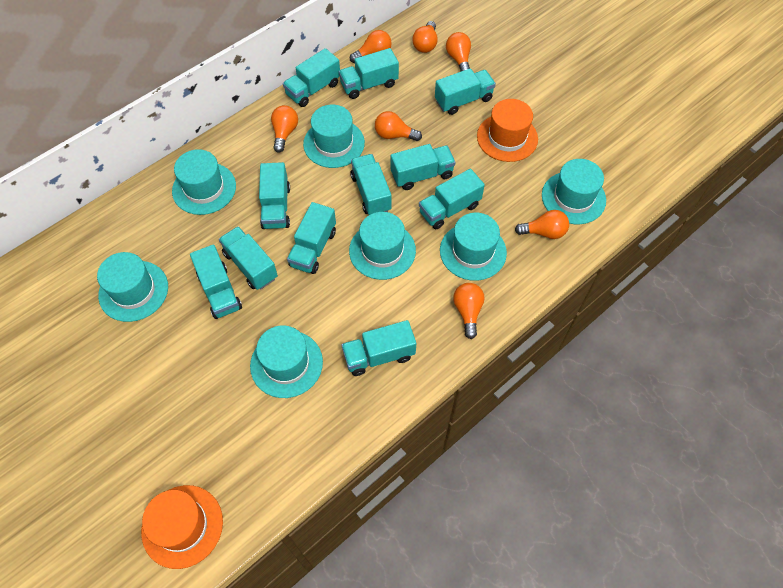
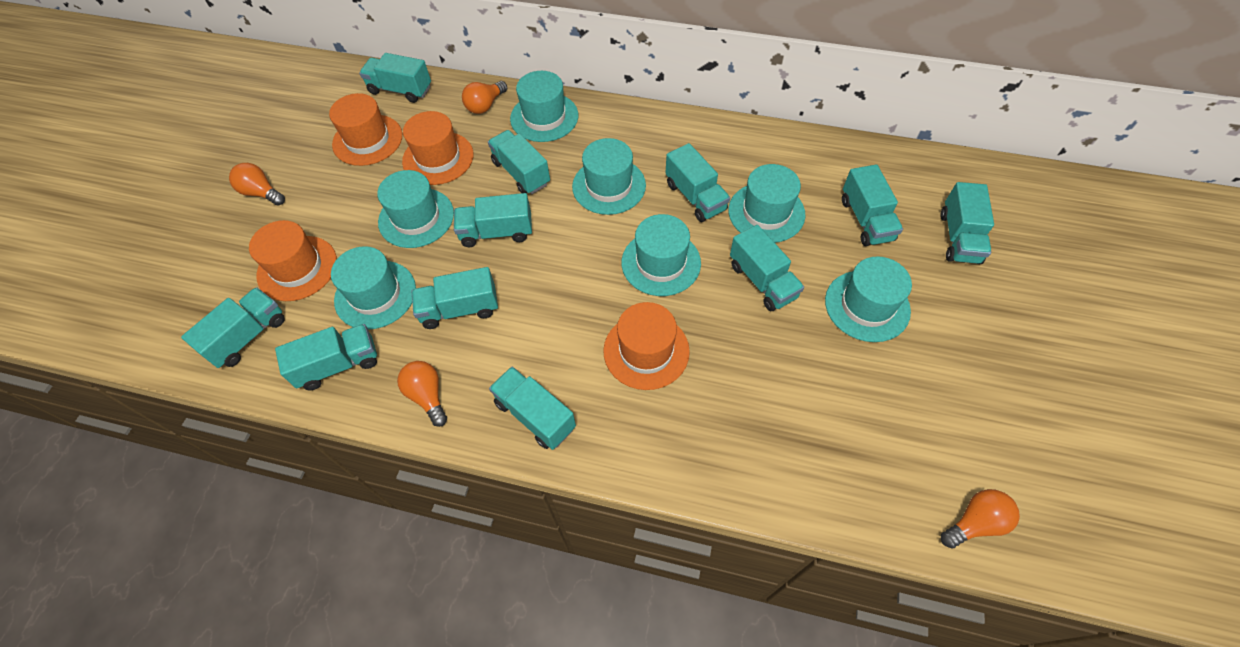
orange hat: 2 -> 4
orange light bulb: 7 -> 4

